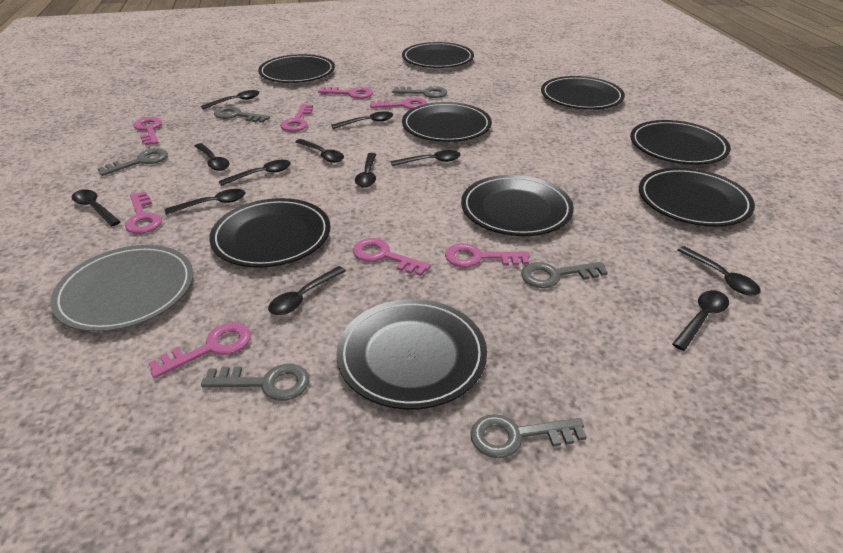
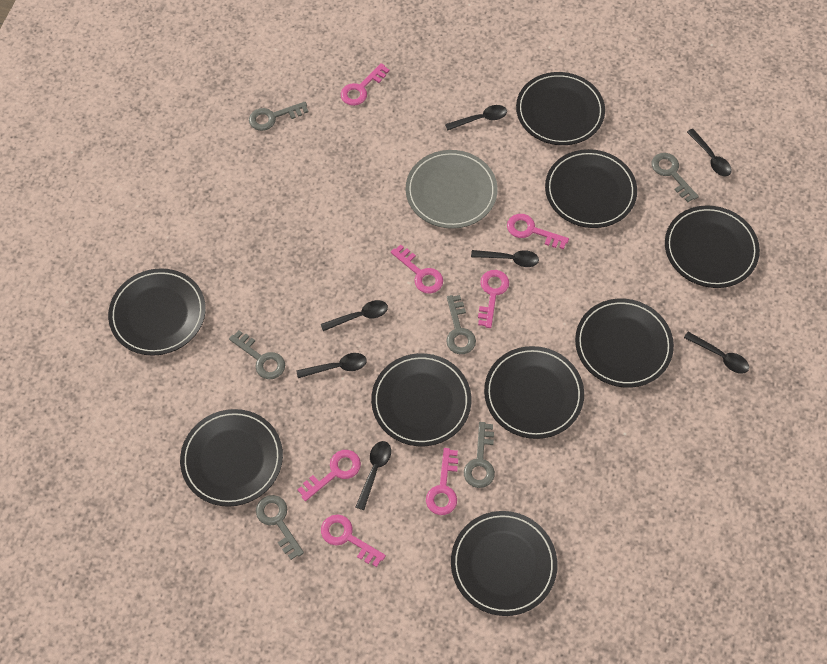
black spoon: 12 -> 7
pink key: 8 -> 7

